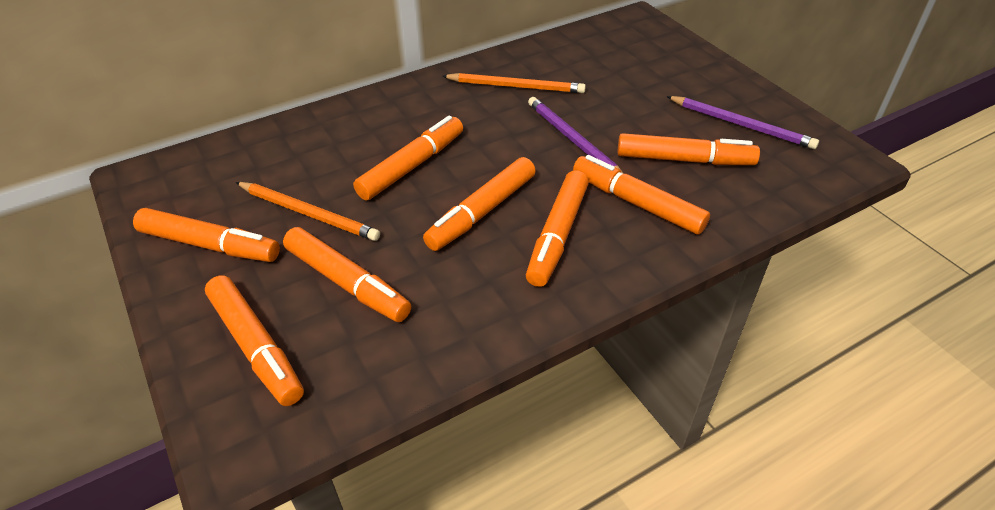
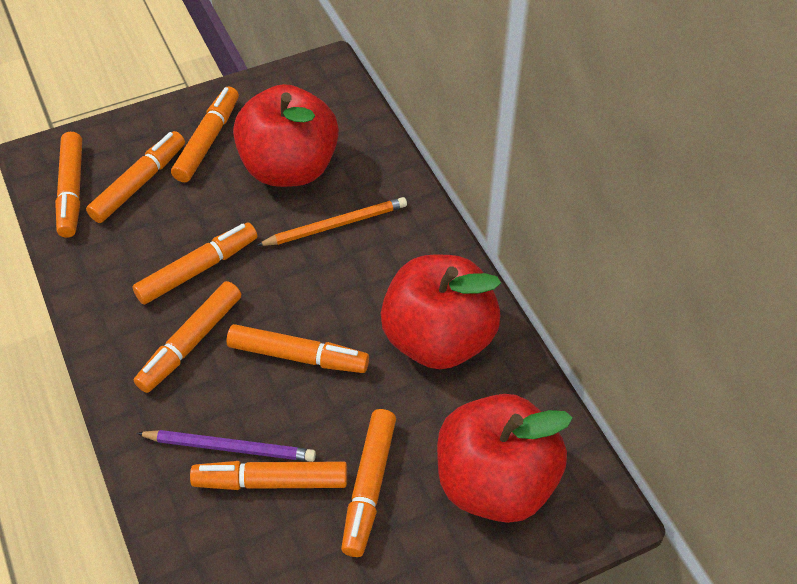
orange pencil: 2 -> 1
purple pencil: 2 -> 1
red apple: 0 -> 3

